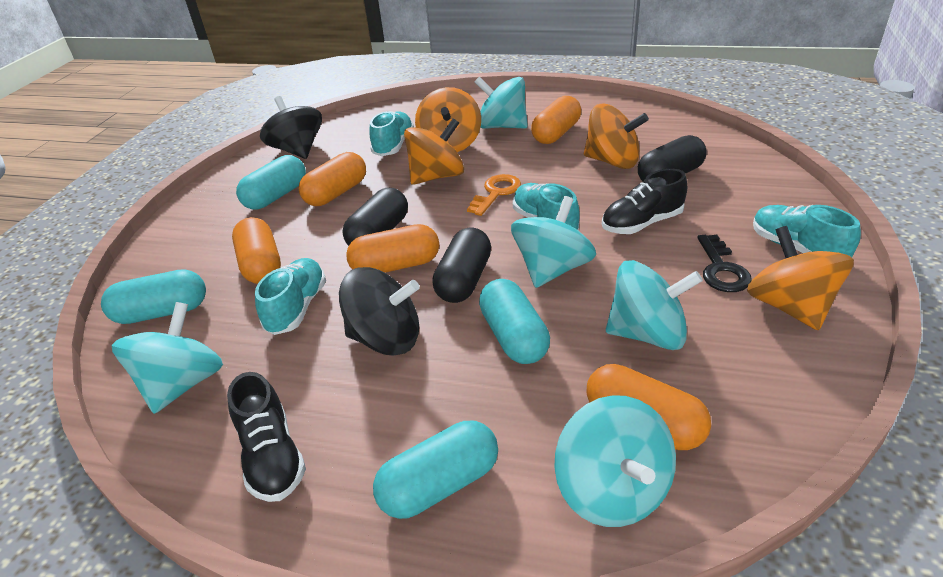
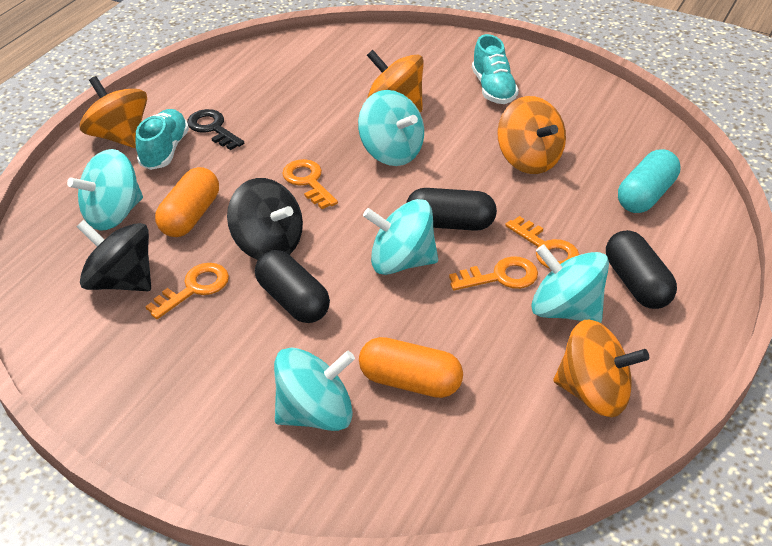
black shoe: 2 -> 0
orange capsule: 5 -> 2
orange key: 1 -> 4
turquoise capsule: 4 -> 1
turquoise shoe: 4 -> 2

